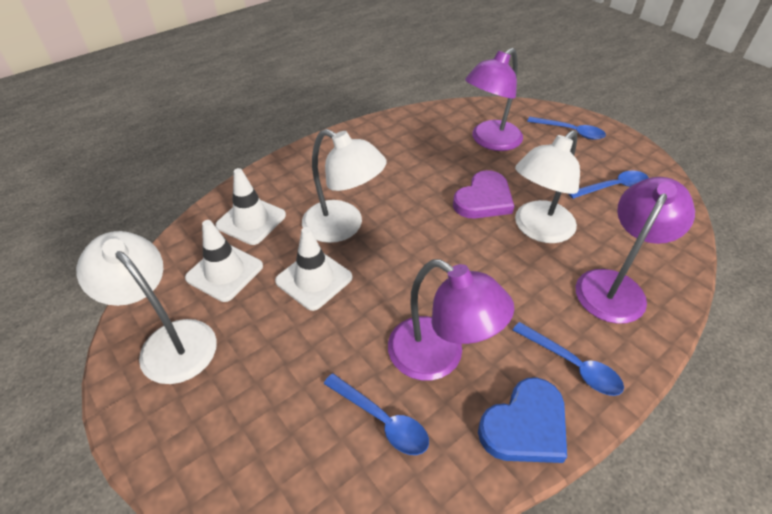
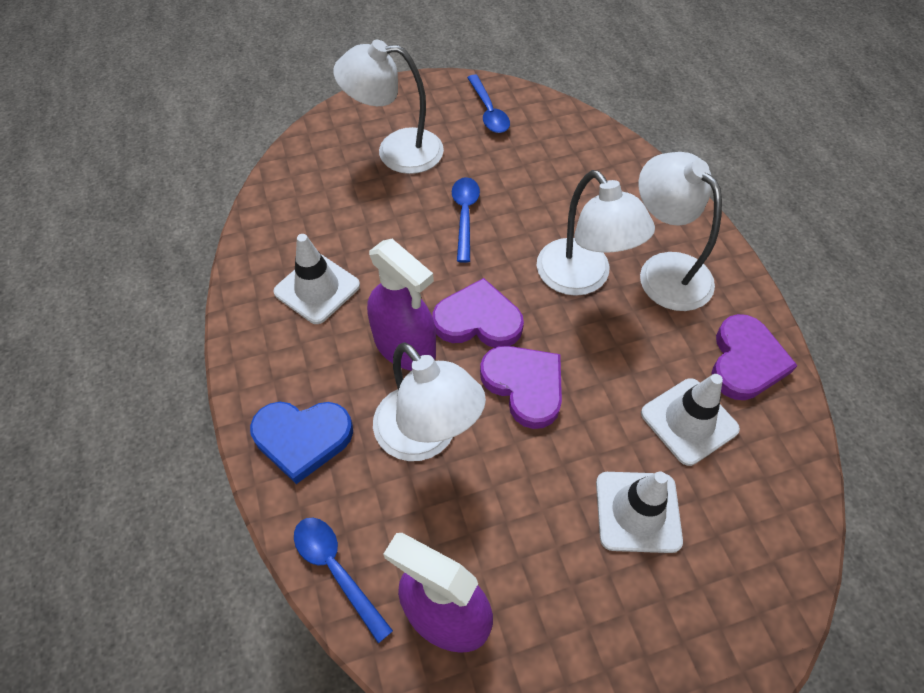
blue spoon: 4 -> 3
purple heart: 1 -> 3
purple lamp: 3 -> 0
purple spray bottle: 0 -> 2
white lamp: 3 -> 4

